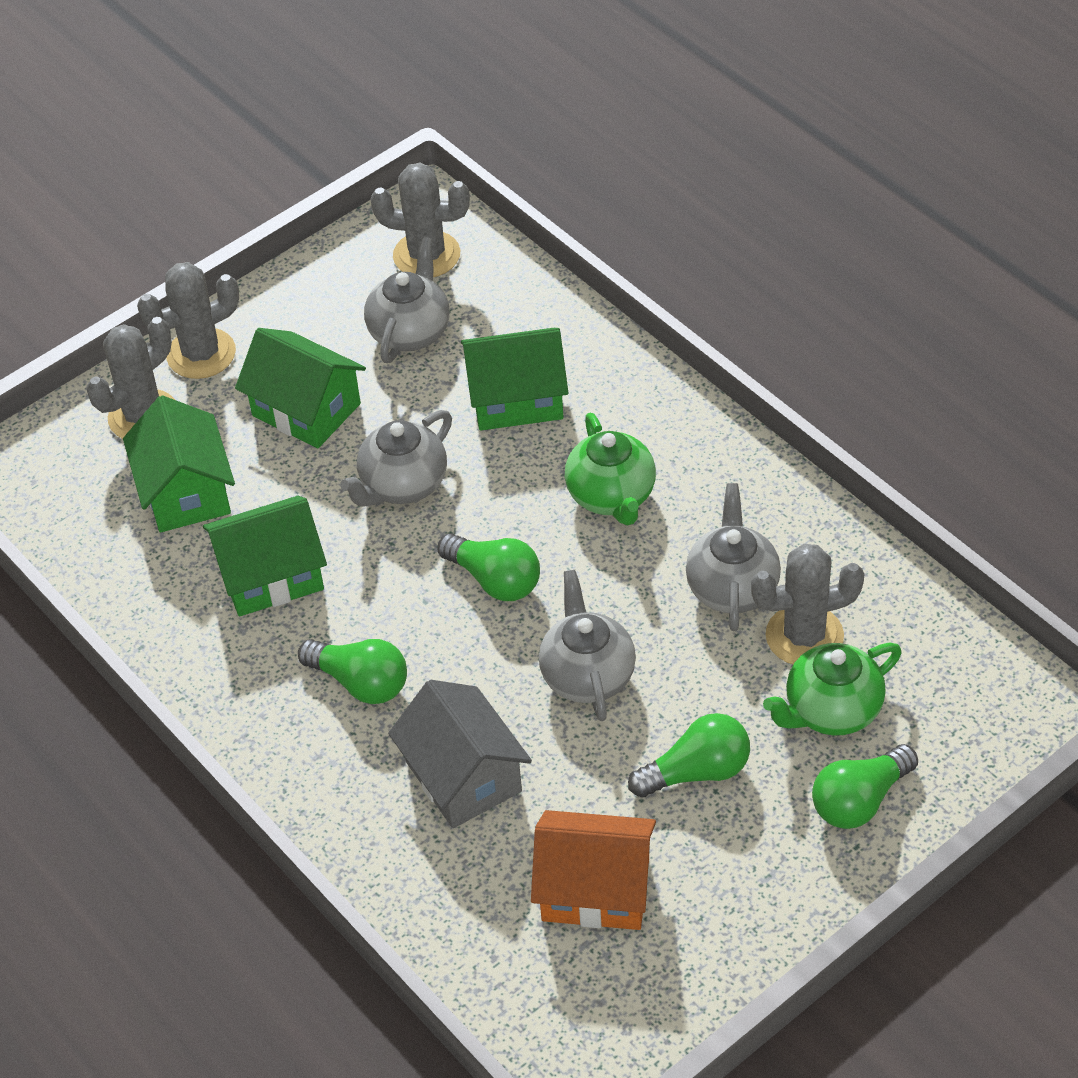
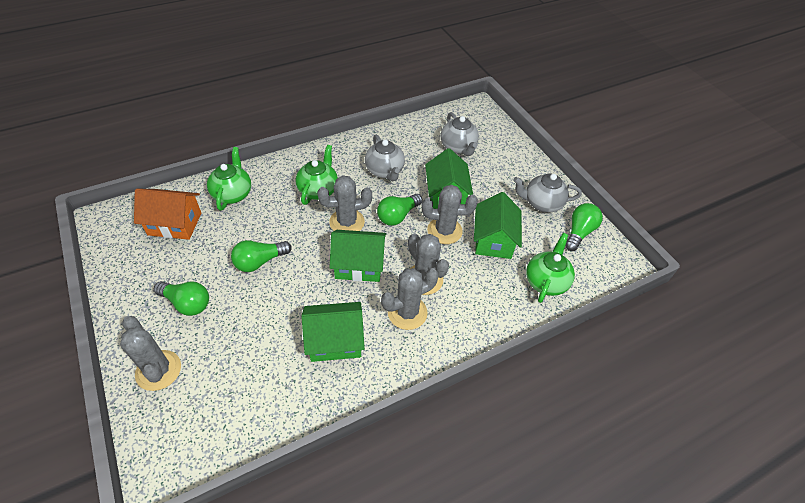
green teapot: 2 -> 3
grey cactus: 4 -> 5
grey house: 1 -> 0
grey teapot: 4 -> 3

